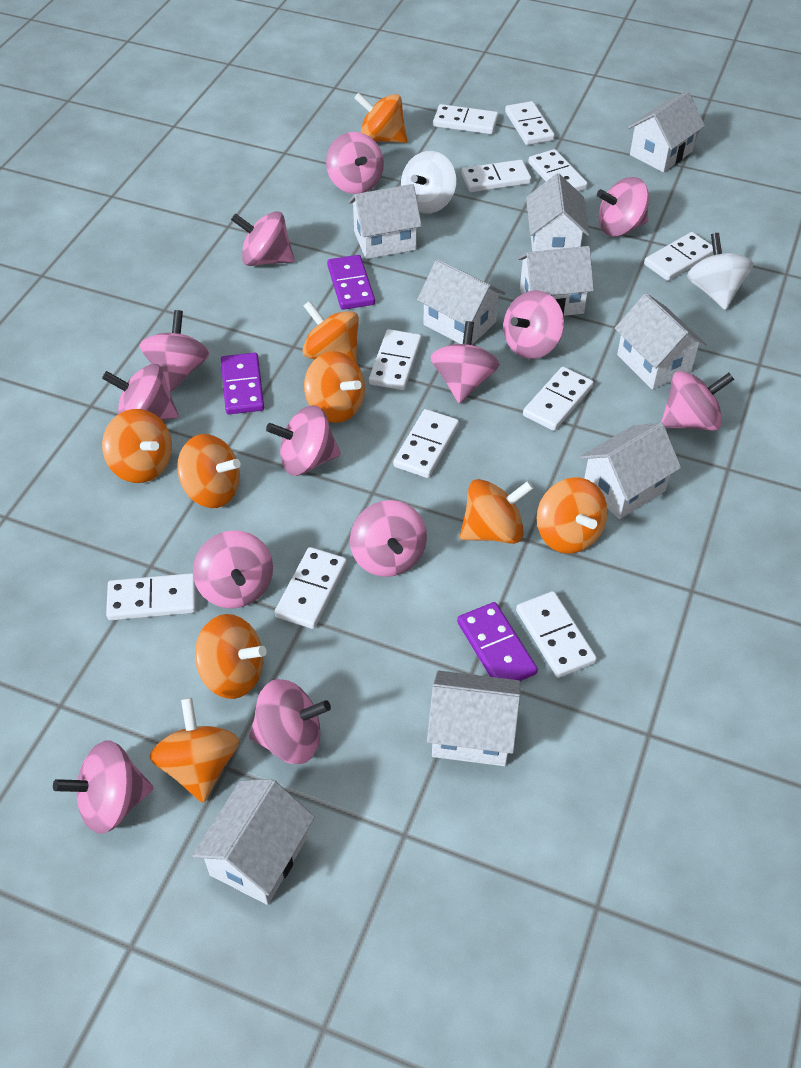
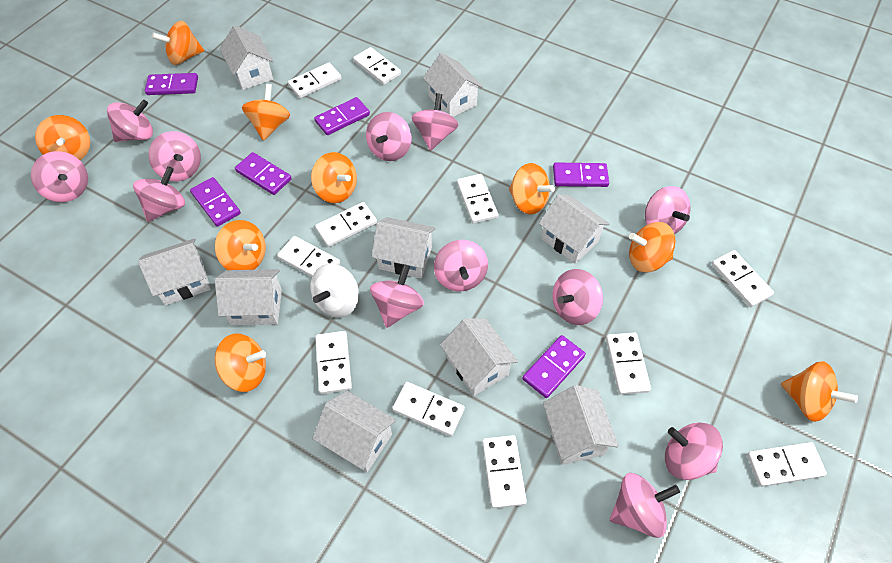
pink spinning top: 13 -> 12
purple domino: 3 -> 6
white spinning top: 2 -> 1

